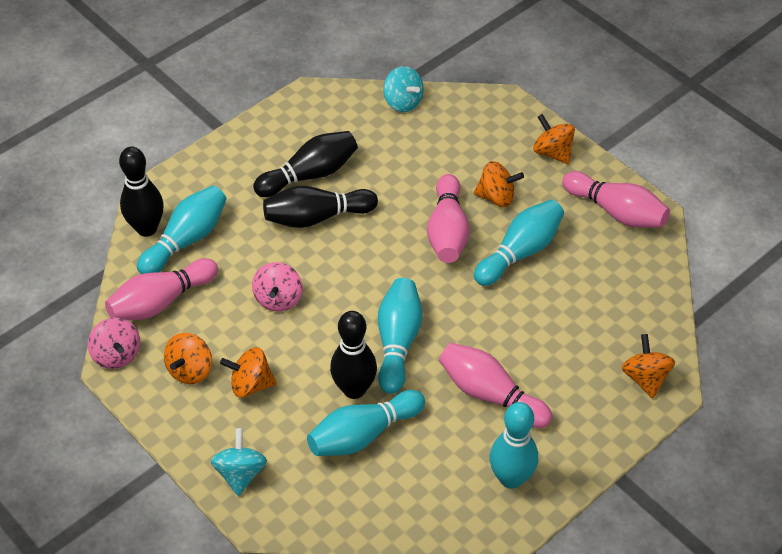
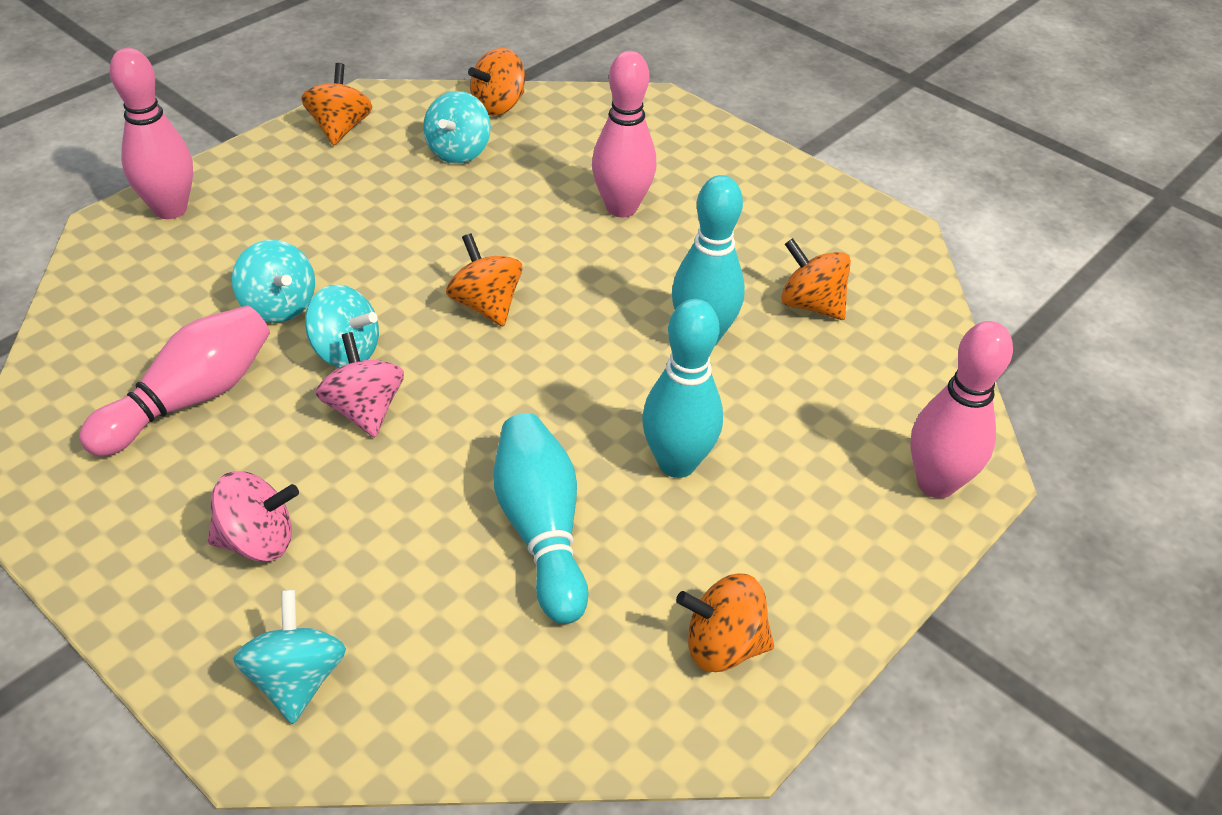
black bowling pin: 4 -> 0
turquoise bowling pin: 5 -> 3
turquoise spinning top: 2 -> 4

